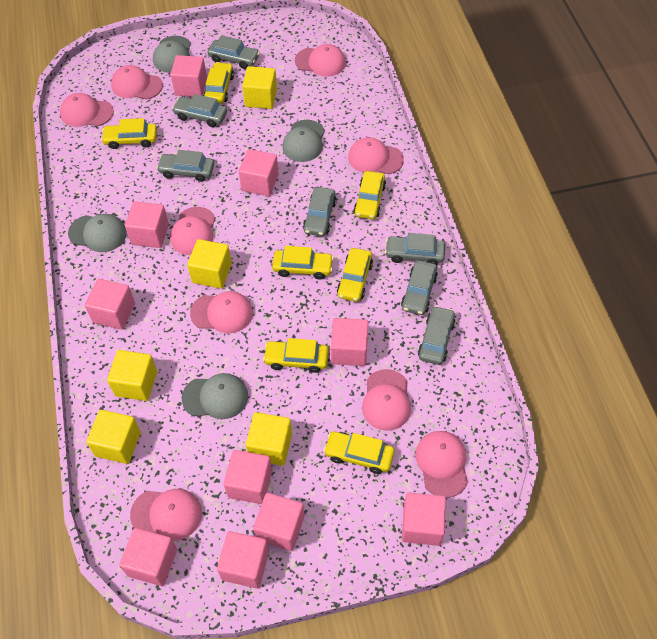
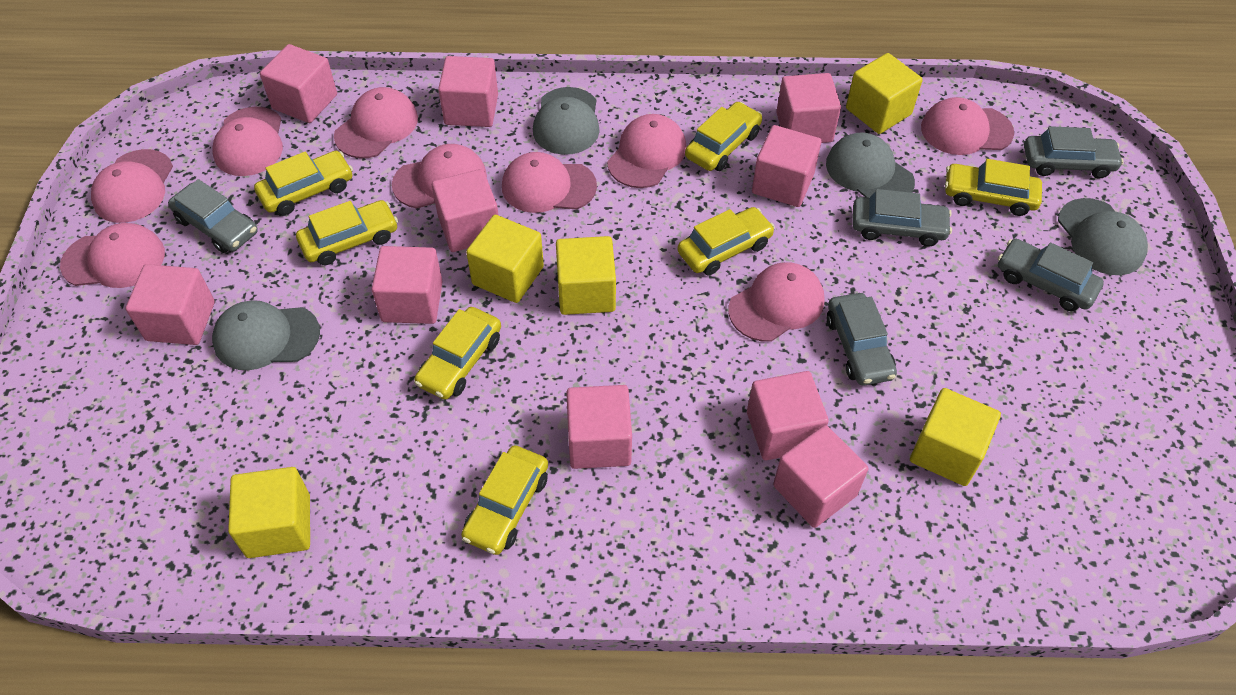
grey car: 7 -> 5

